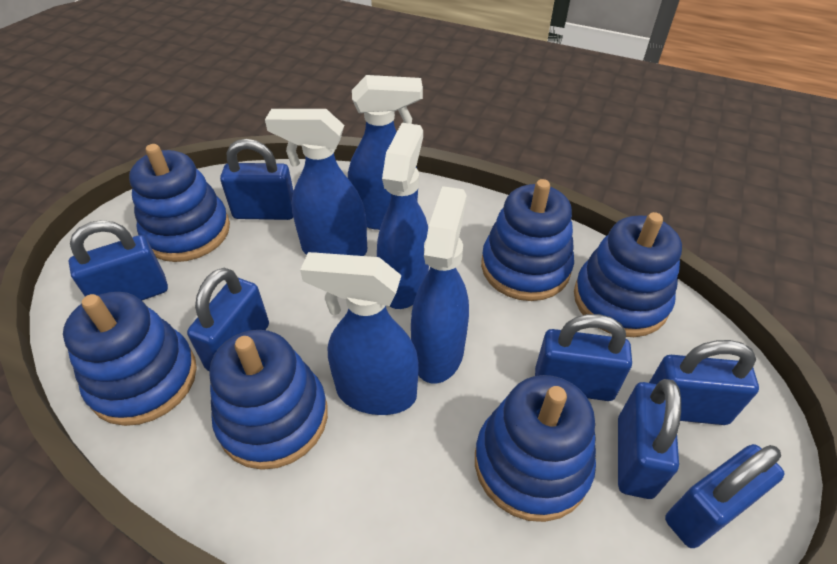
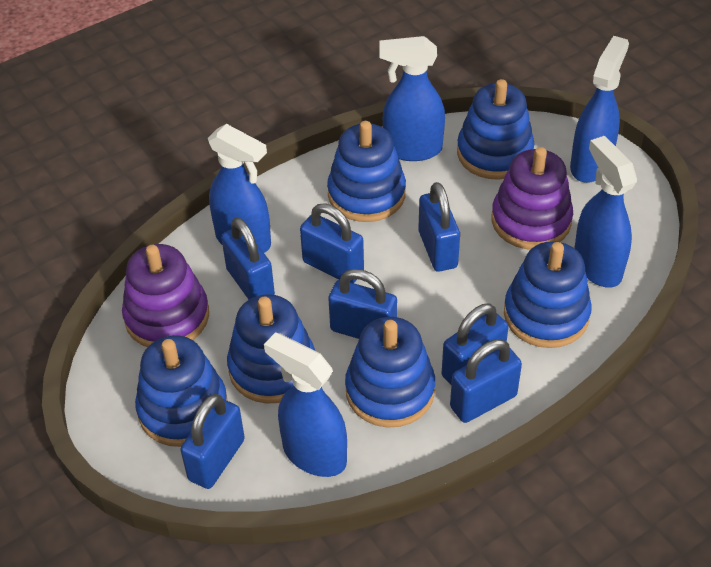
purple stacking toy: 0 -> 2

